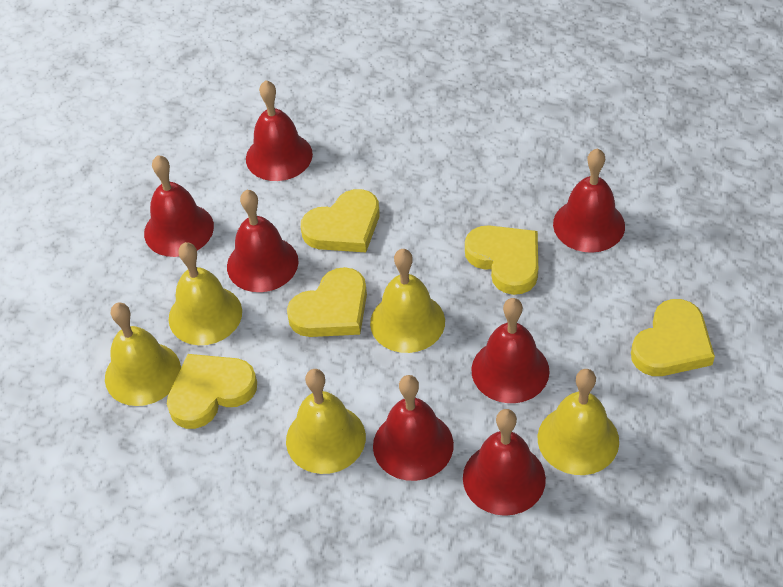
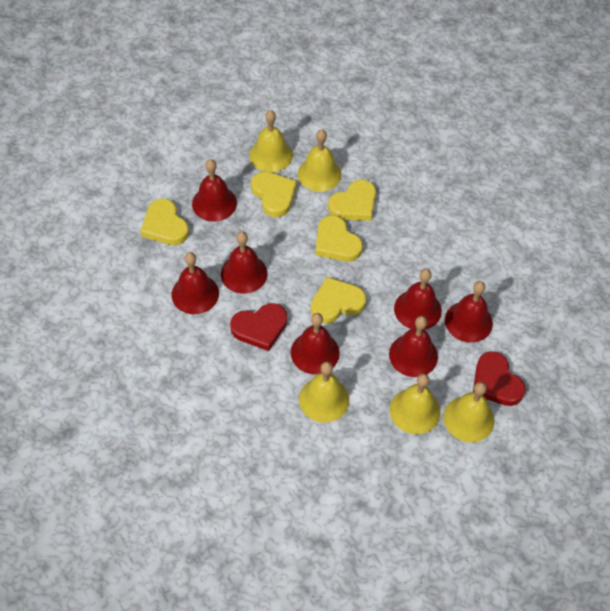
red heart: 0 -> 2

